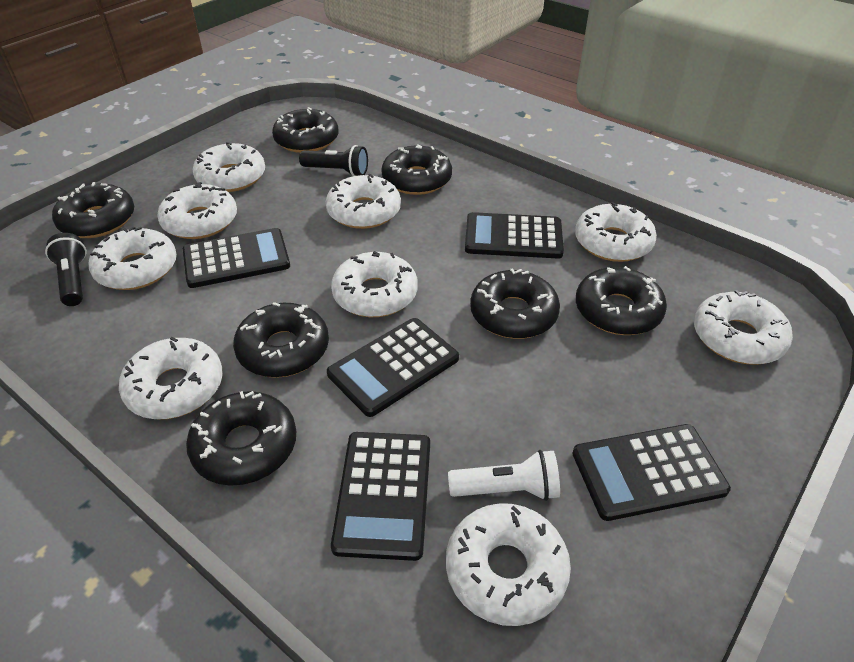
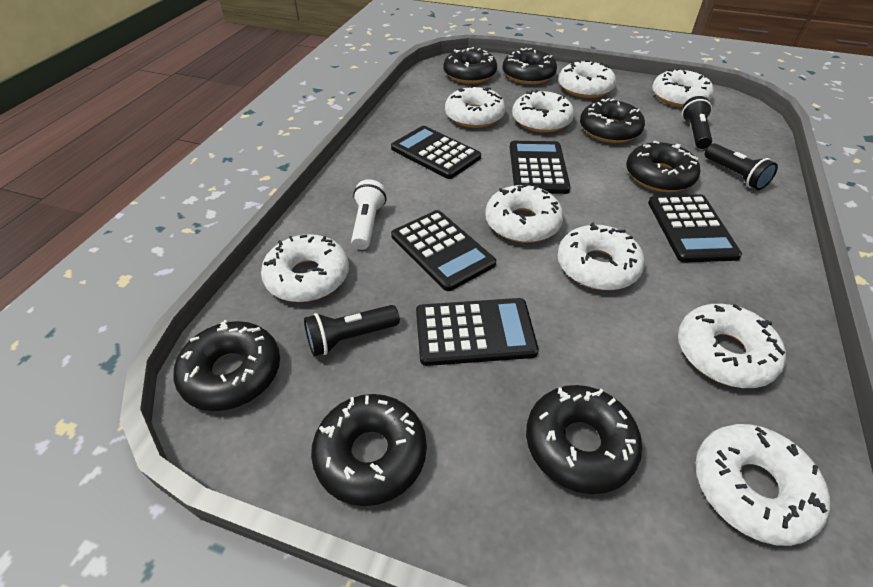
black flashlight: 2 -> 3

